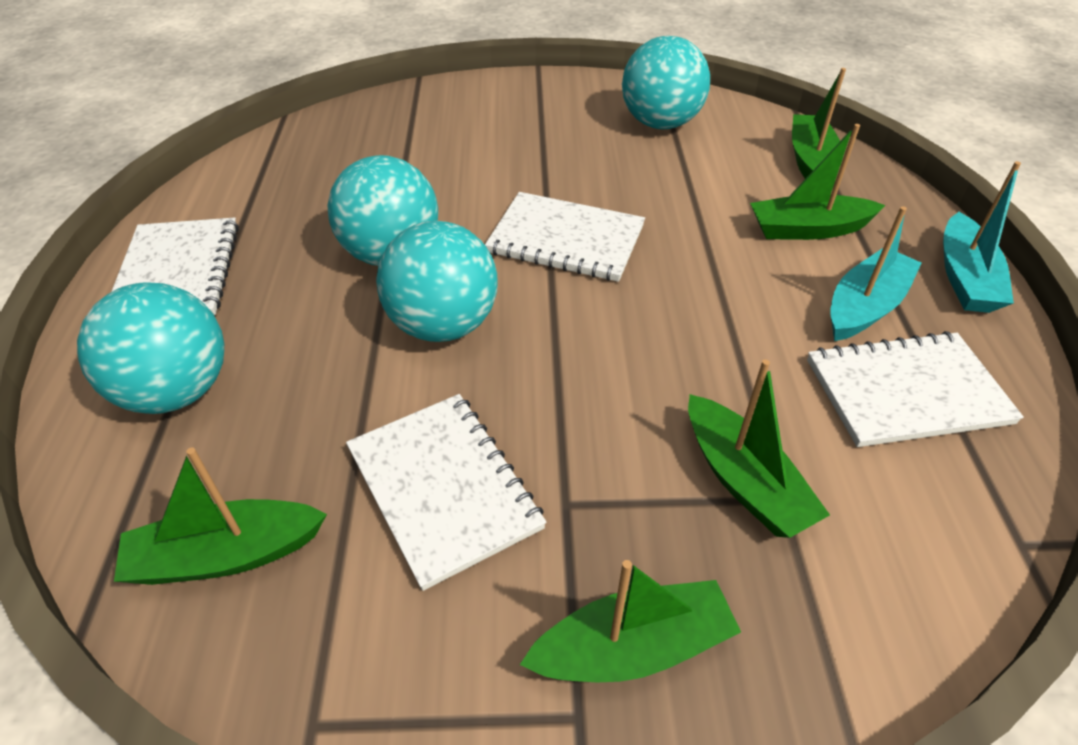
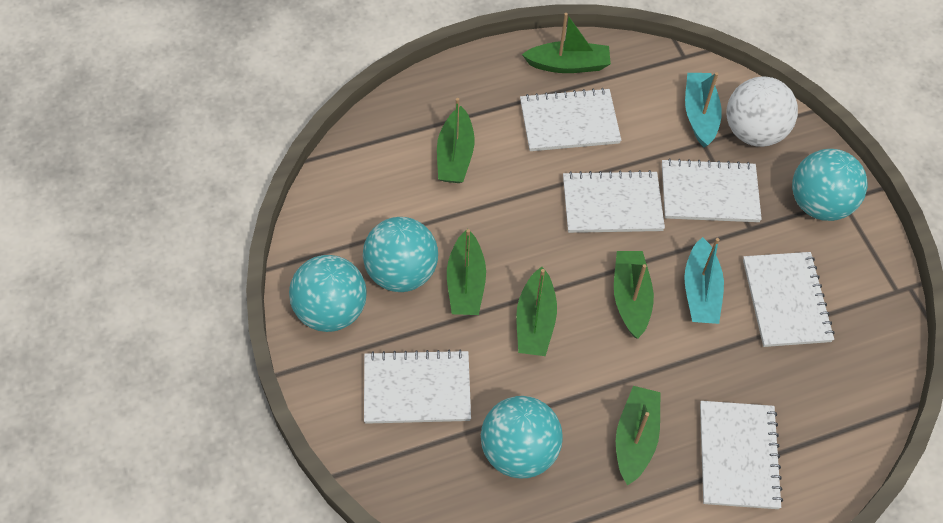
green boat: 5 -> 6
white ball: 0 -> 1
white notebook: 4 -> 6

